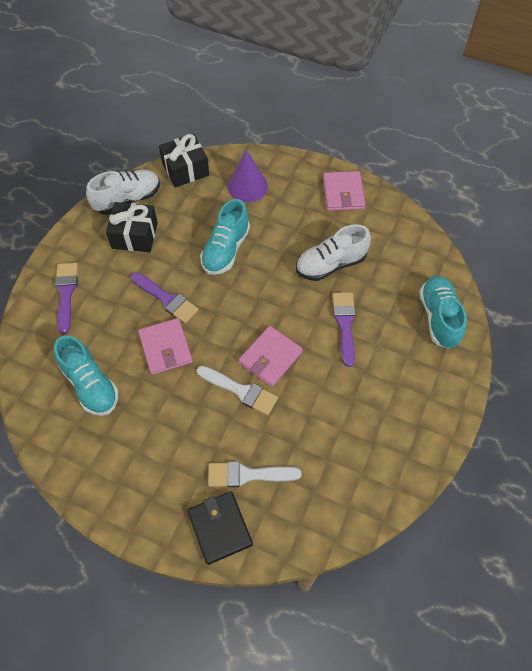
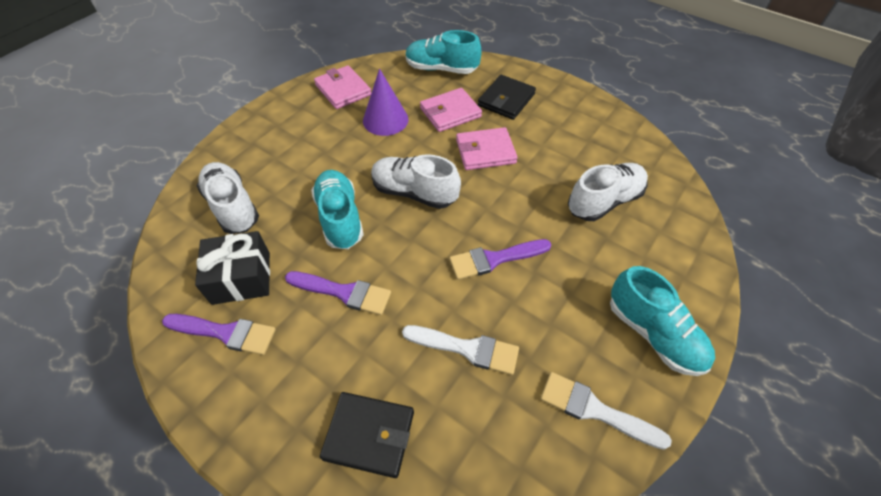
black gift: 2 -> 1
black wallet: 1 -> 2
white shoe: 2 -> 3

